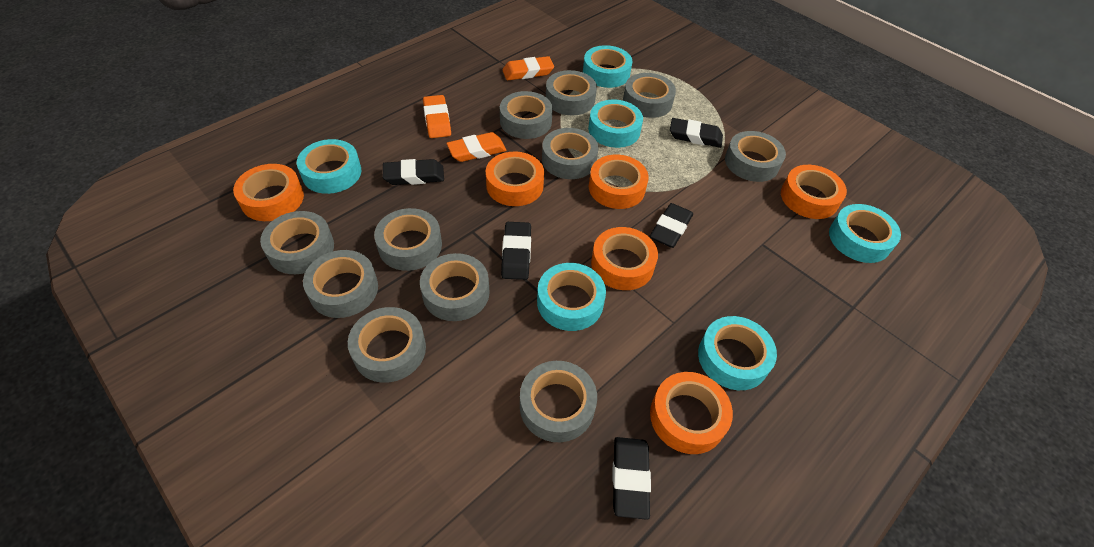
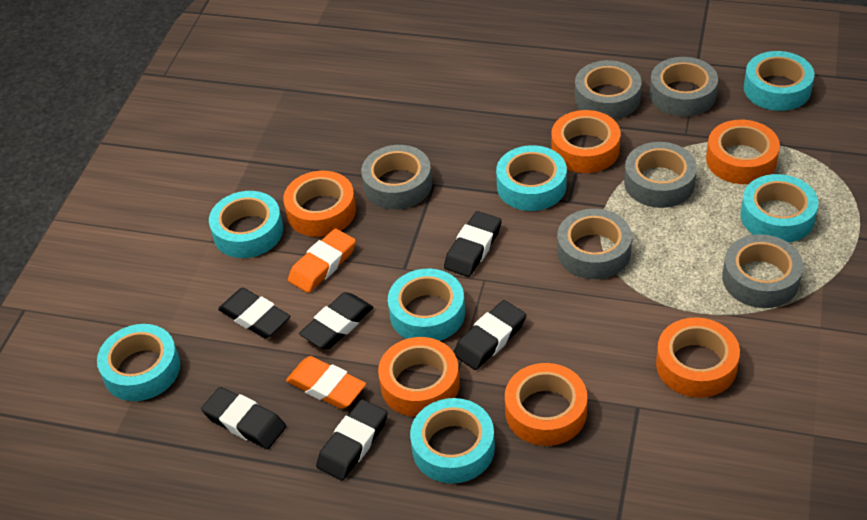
black eraser: 5 -> 6
grey tape: 11 -> 6
orange eraser: 3 -> 2
turquoise tape: 6 -> 7

